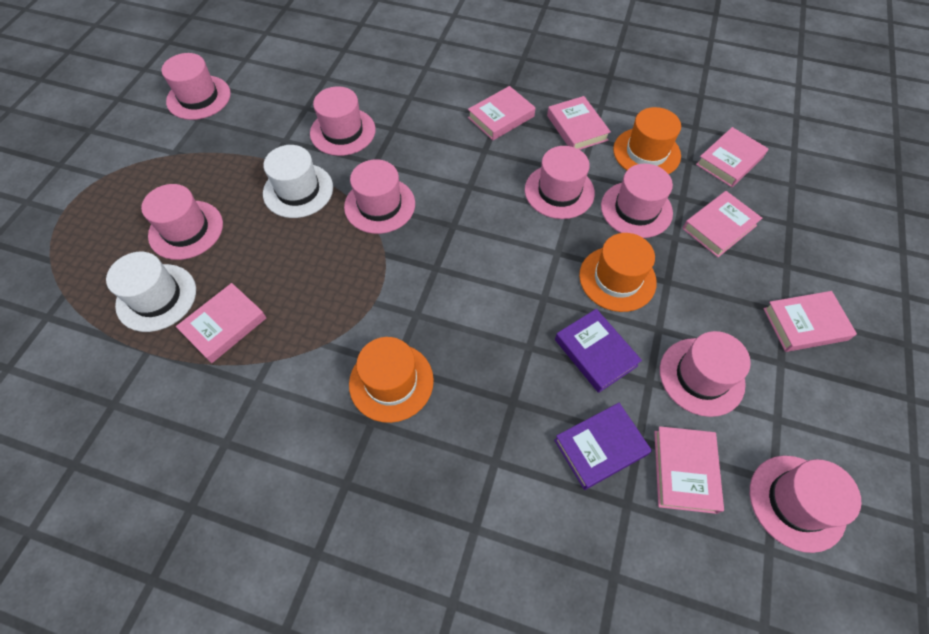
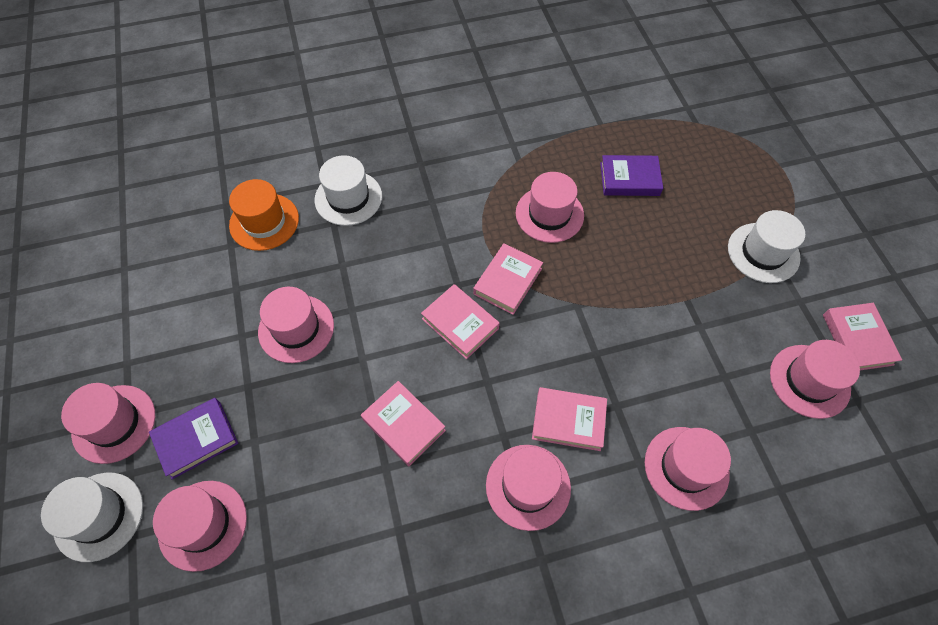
orange hat: 3 -> 1
pink book: 7 -> 5
pink hat: 8 -> 7
white hat: 2 -> 3

